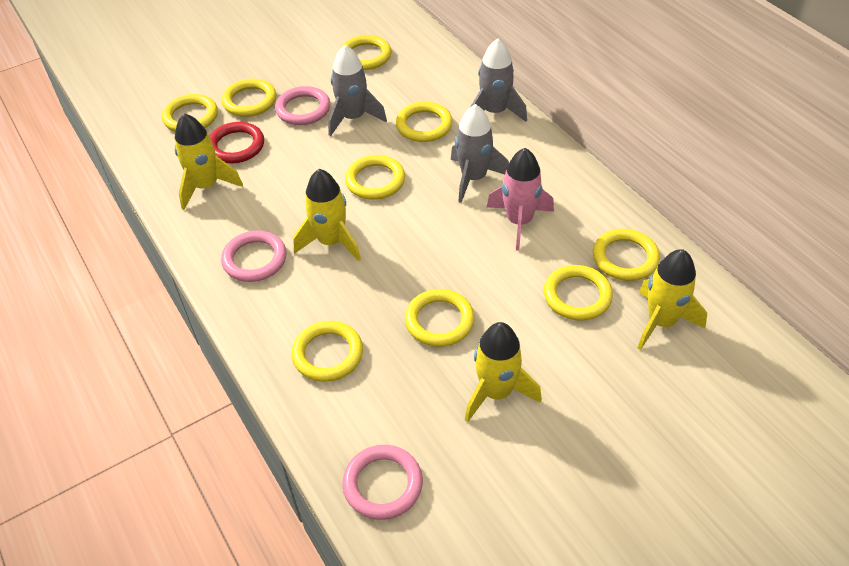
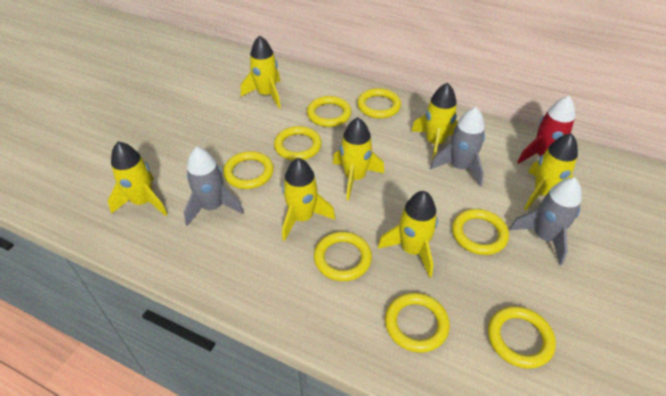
pink ring: 3 -> 0
pink rocket: 1 -> 0
red ring: 1 -> 0
red rocket: 0 -> 1
yellow ring: 9 -> 8
yellow rocket: 4 -> 7

